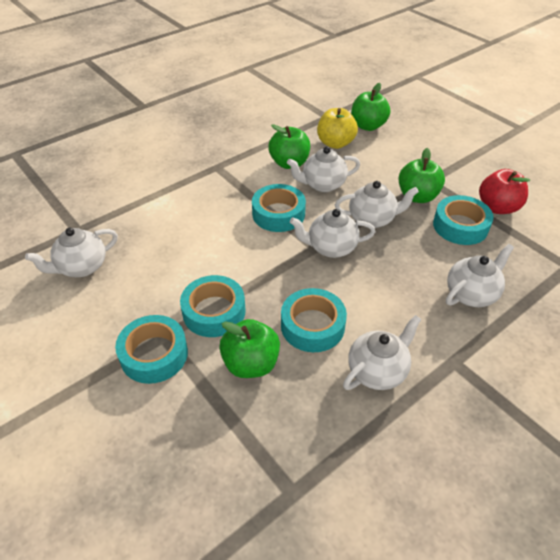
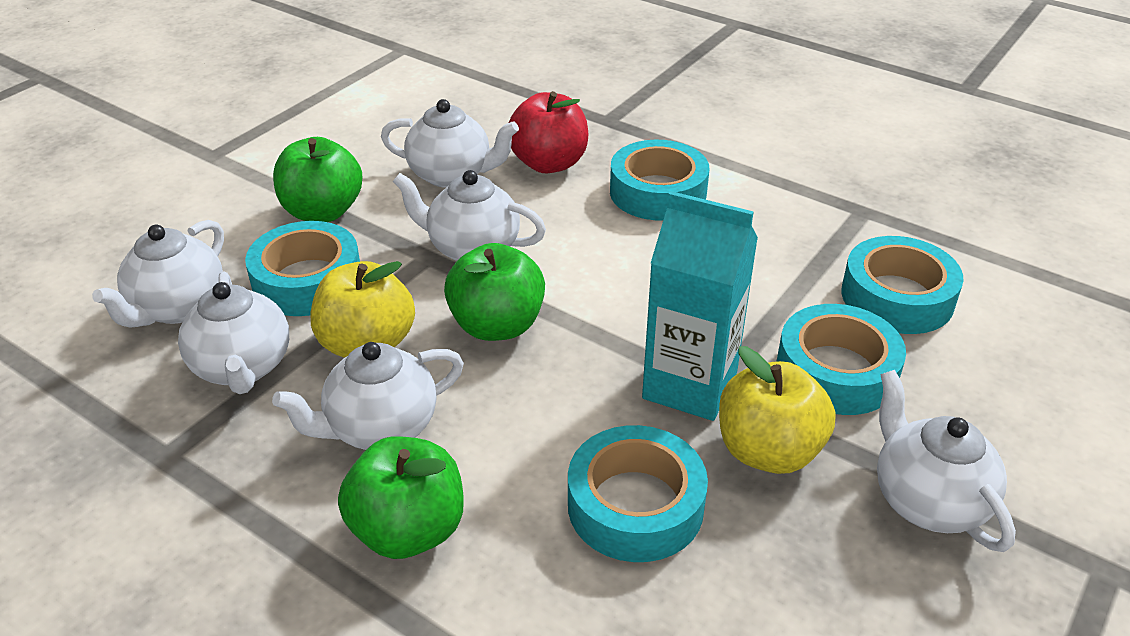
green apple: 4 -> 3
turquoise carton: 0 -> 1
yellow apple: 1 -> 2

